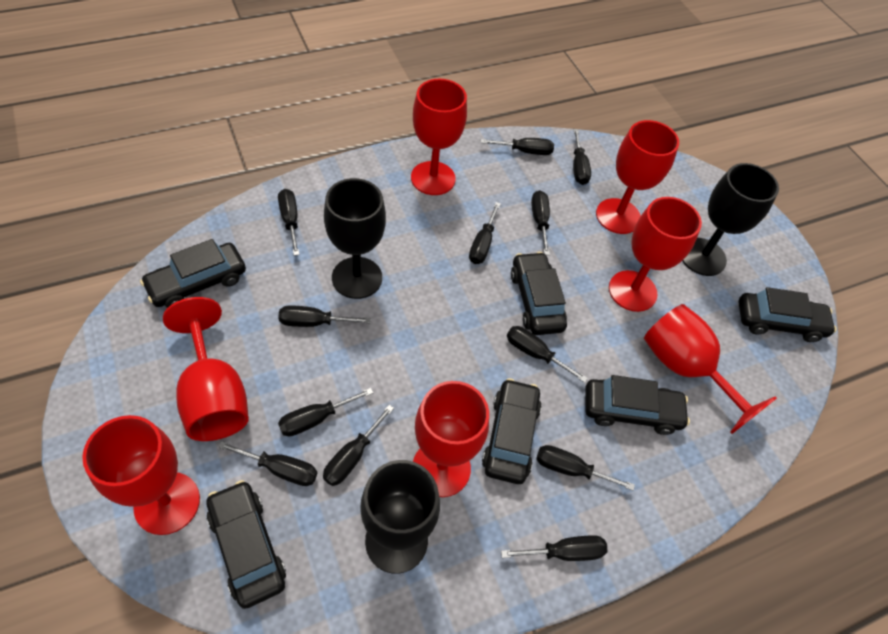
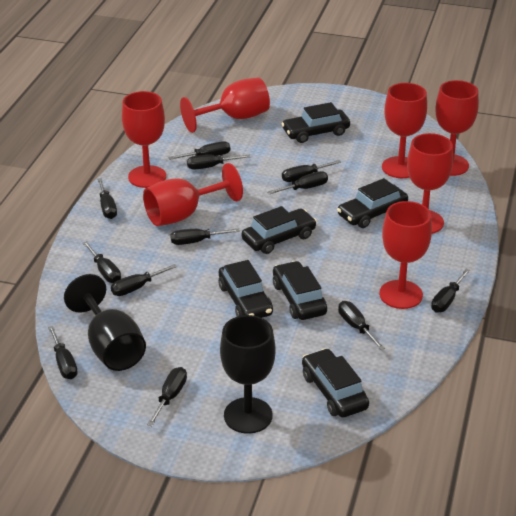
black goblet: 3 -> 2

